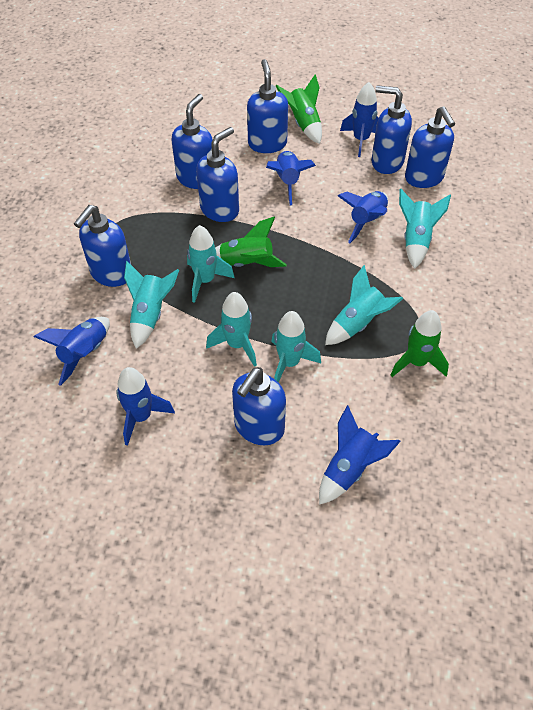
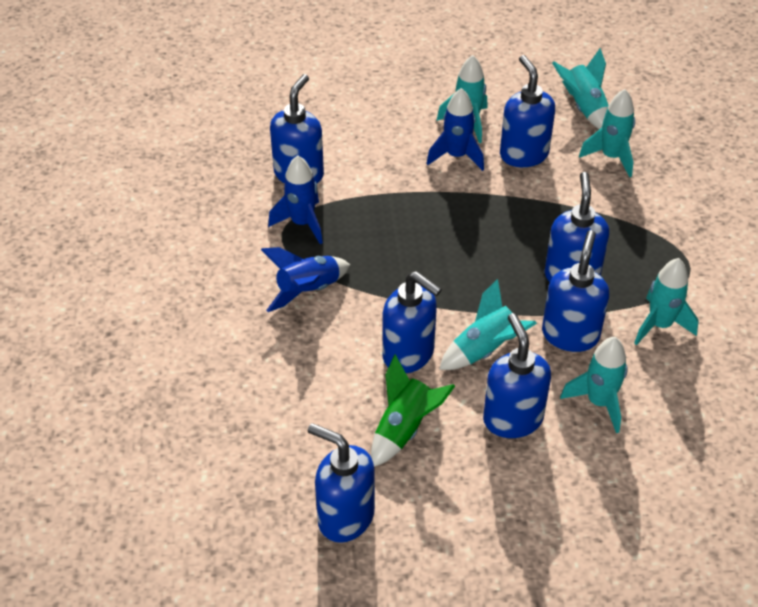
blue rocket: 6 -> 3
green rocket: 3 -> 1

